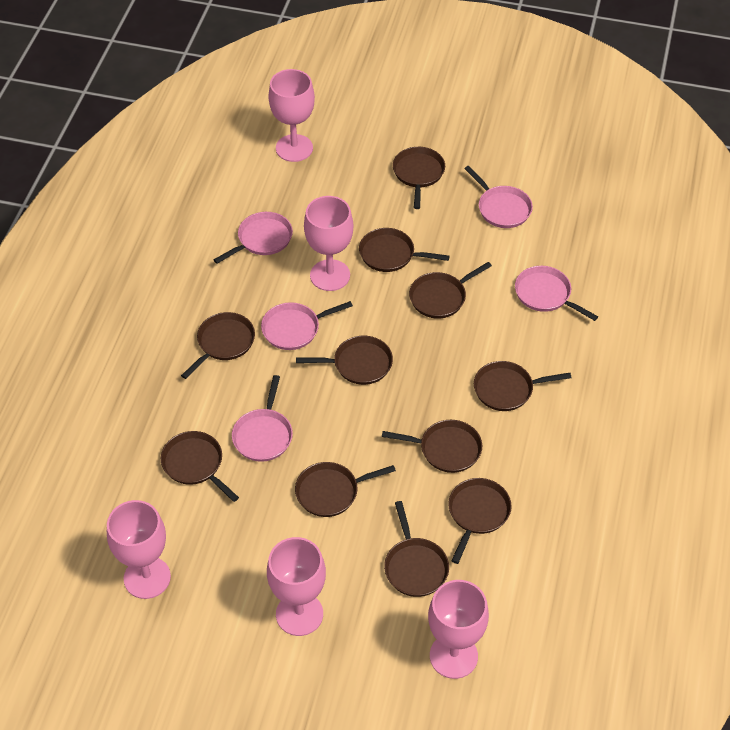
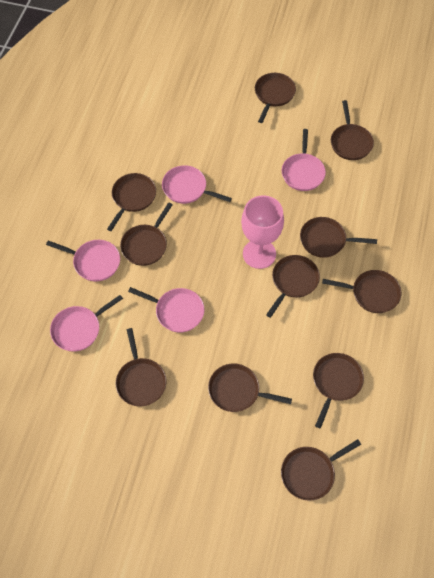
pink goblet: 5 -> 1

